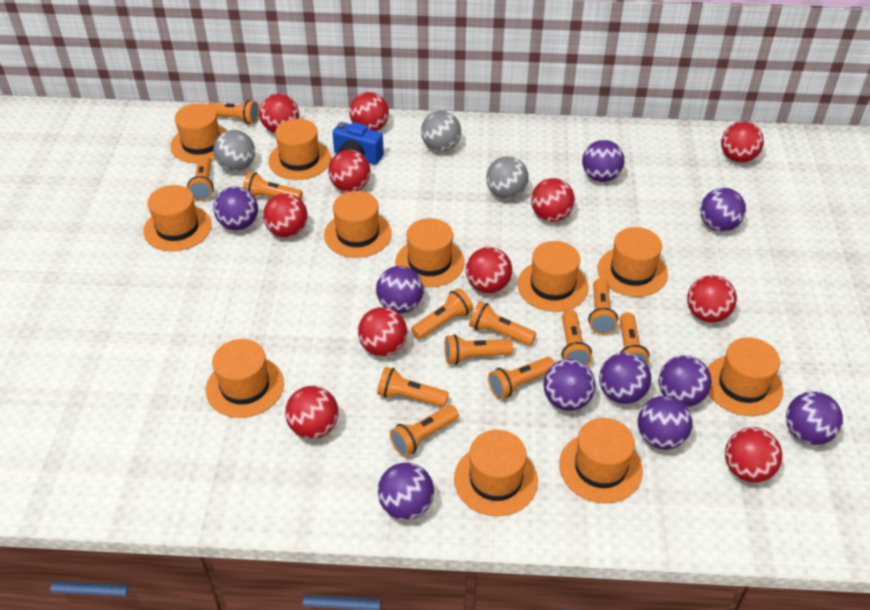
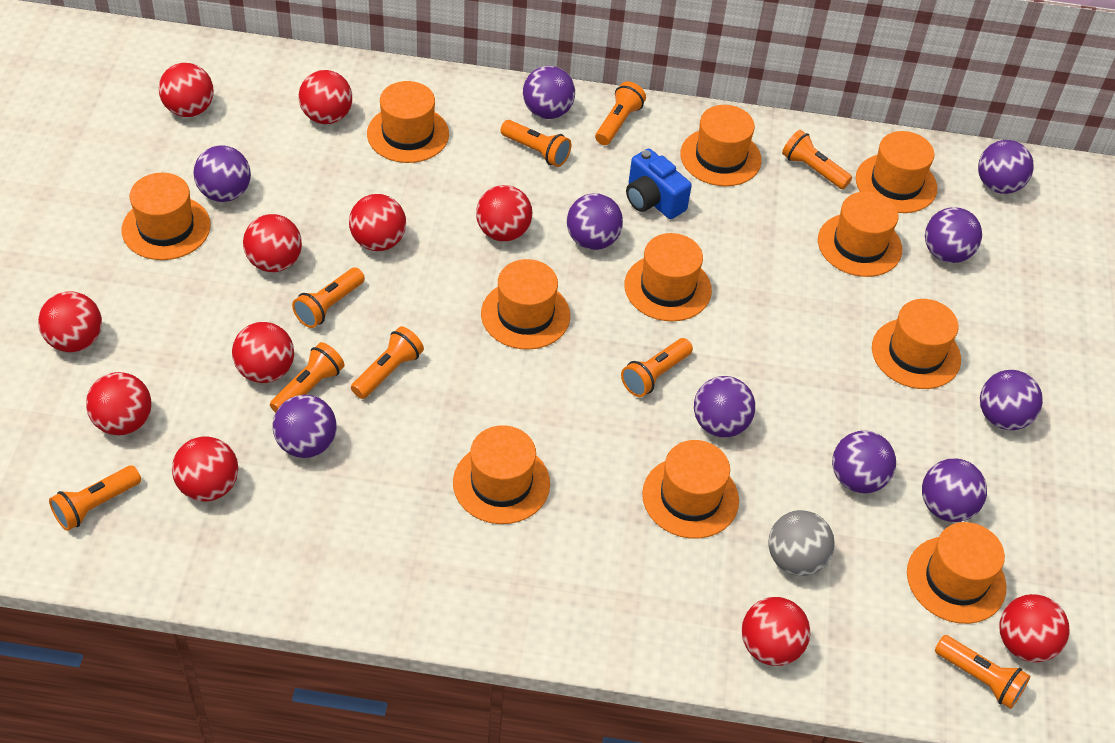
grey ball: 3 -> 1
orange flashlight: 12 -> 9

